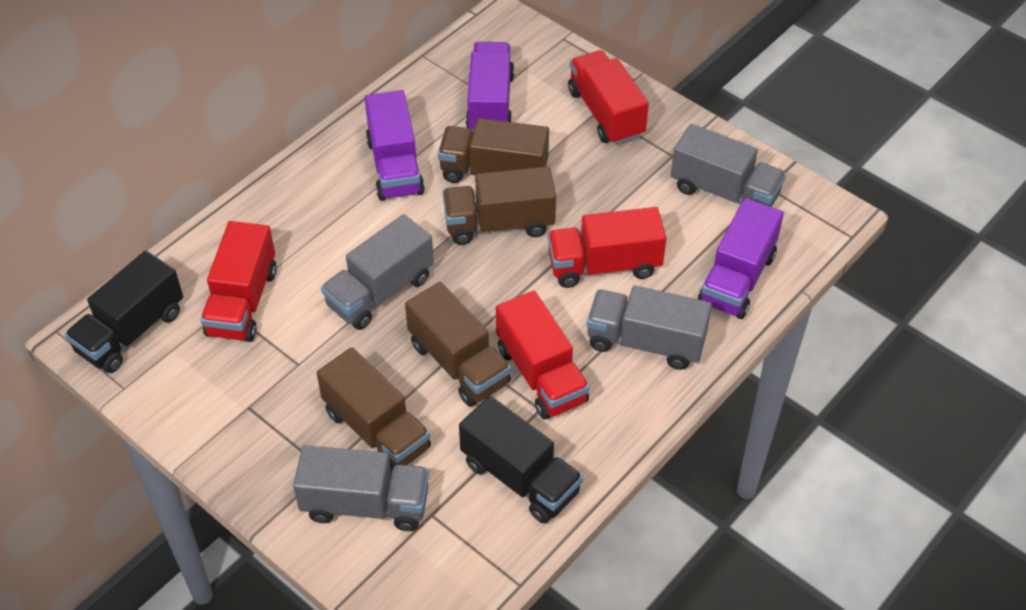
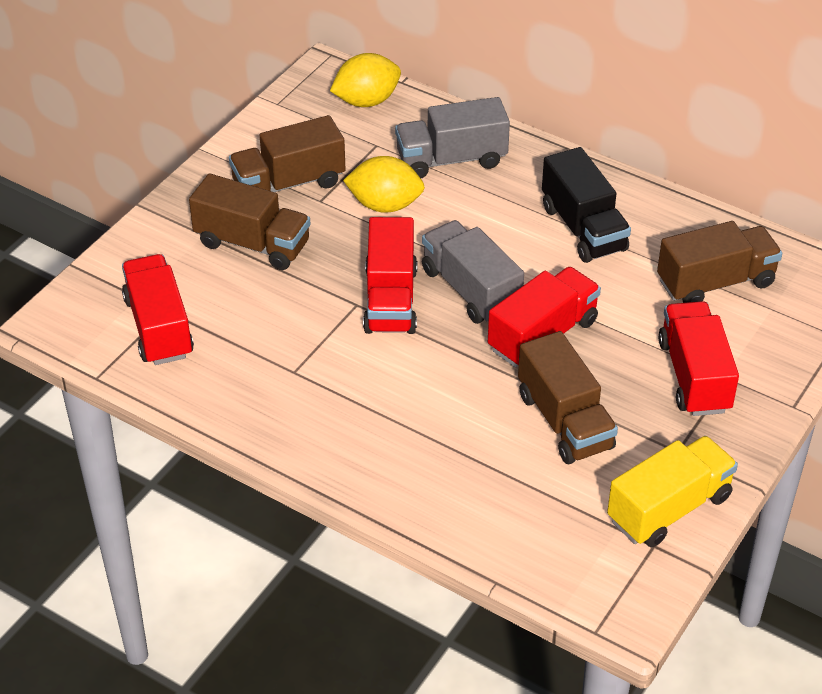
black truck: 2 -> 1
grey truck: 4 -> 2
purple truck: 3 -> 0
yellow lemon: 0 -> 2
yellow truck: 0 -> 1

